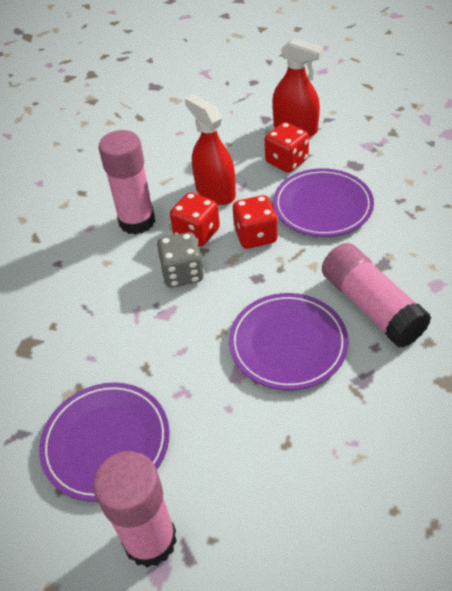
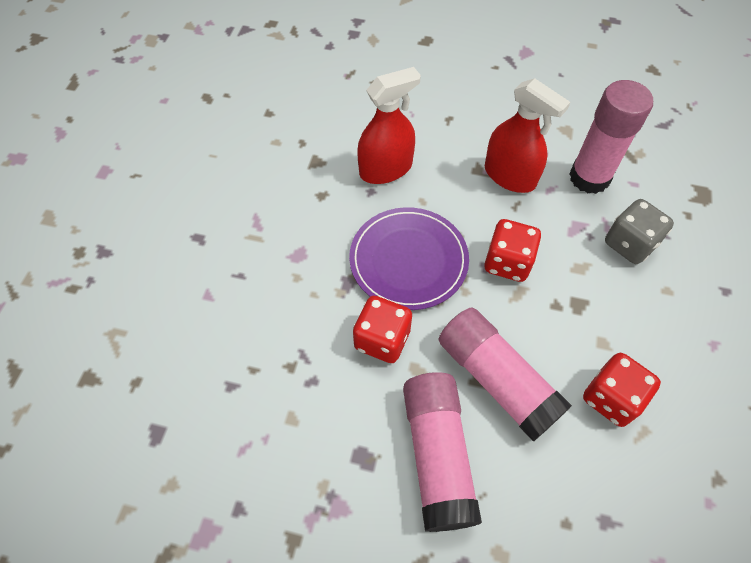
purple plate: 3 -> 1

